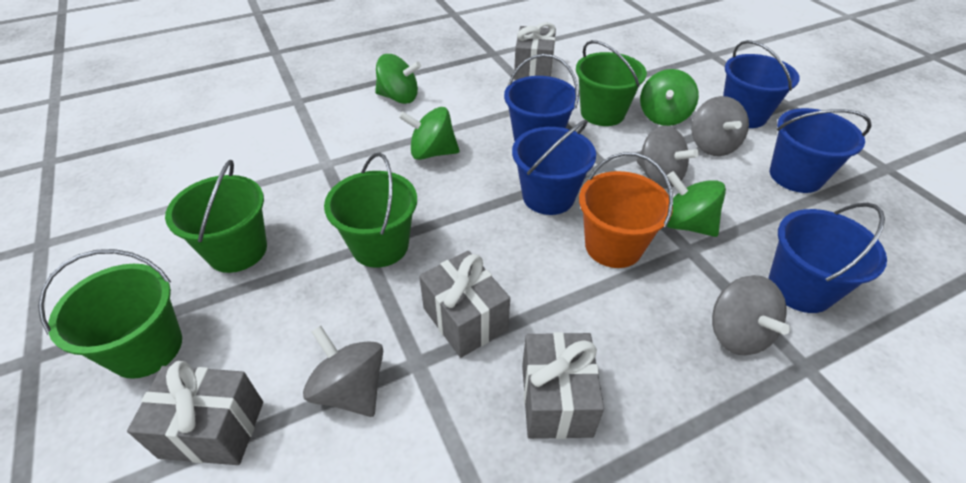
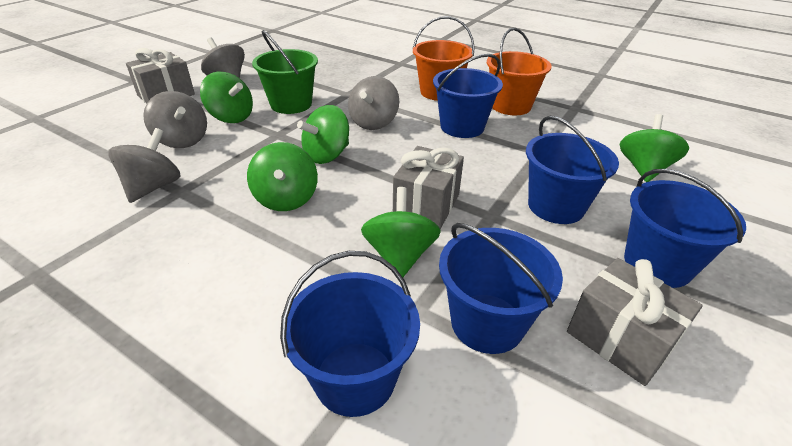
green bucket: 4 -> 1
green spinning top: 4 -> 5
grey gift: 4 -> 3
orange bucket: 1 -> 2

